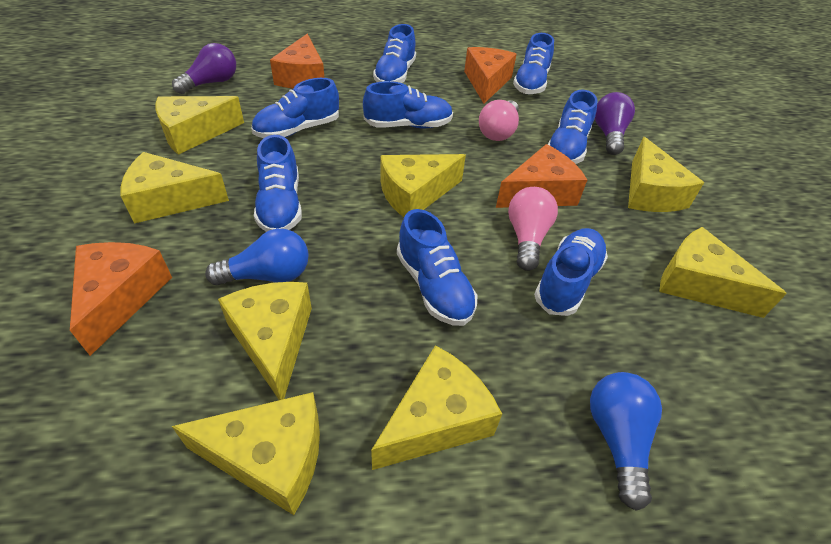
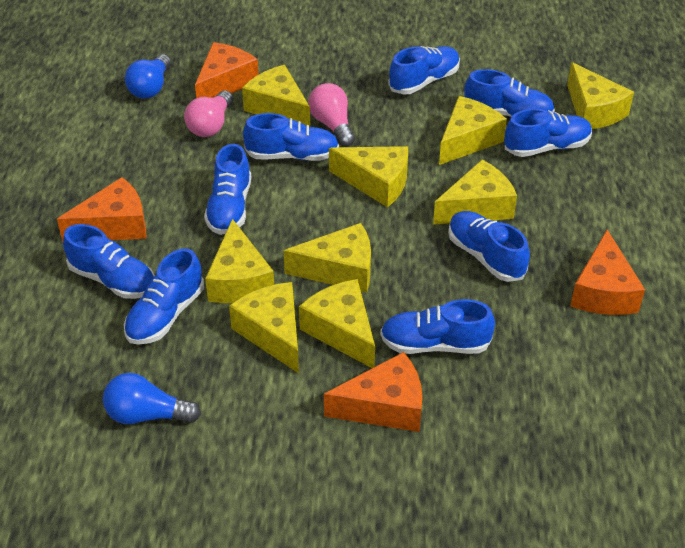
blue shoe: 8 -> 9
purple light bulb: 2 -> 0
yellow cheese: 8 -> 9

